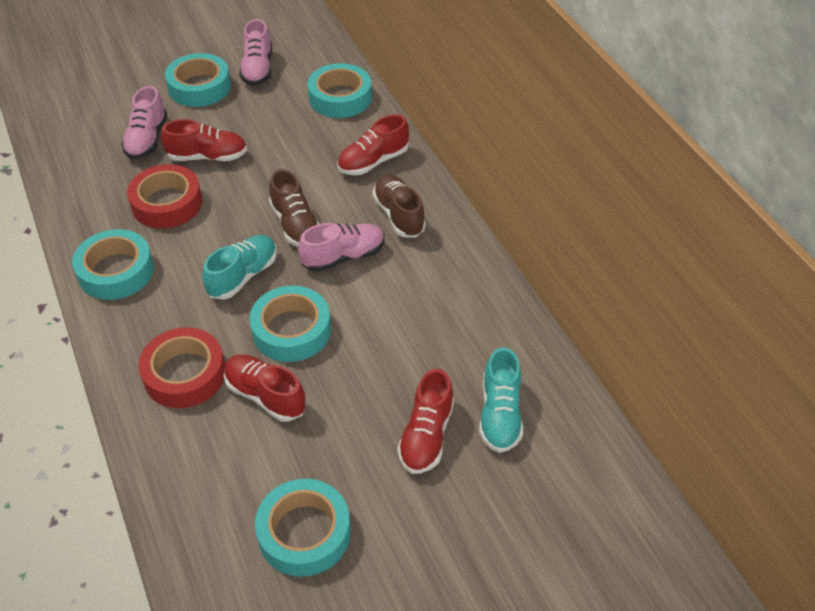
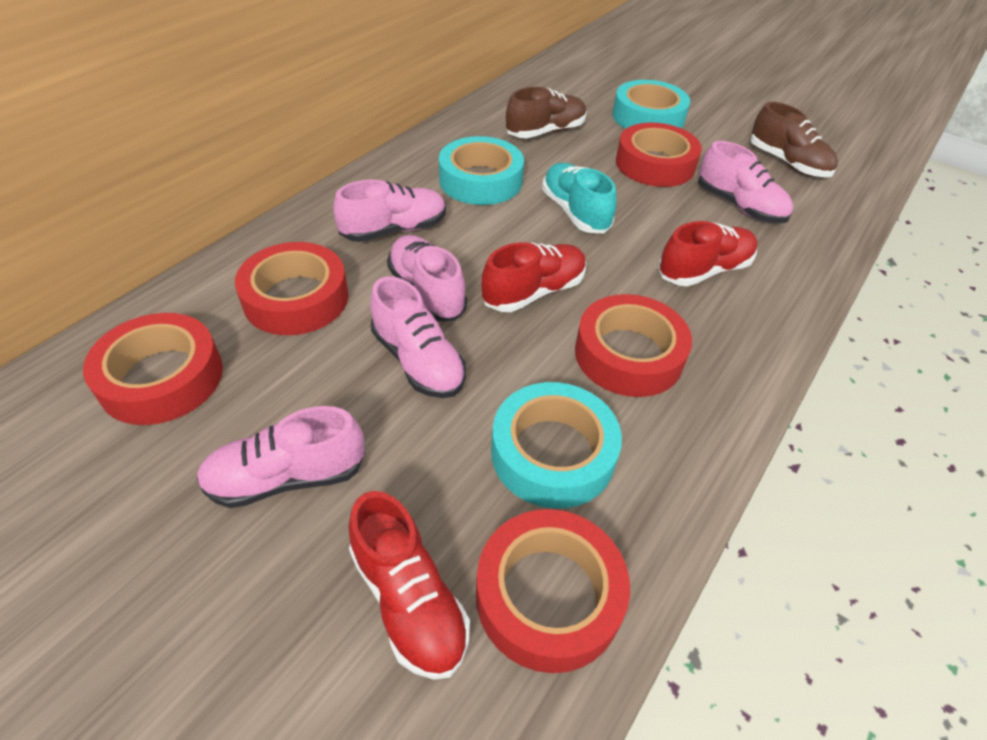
pink shoe: 3 -> 5
red shoe: 4 -> 3
red tape: 2 -> 5
turquoise shoe: 2 -> 1
turquoise tape: 5 -> 3

